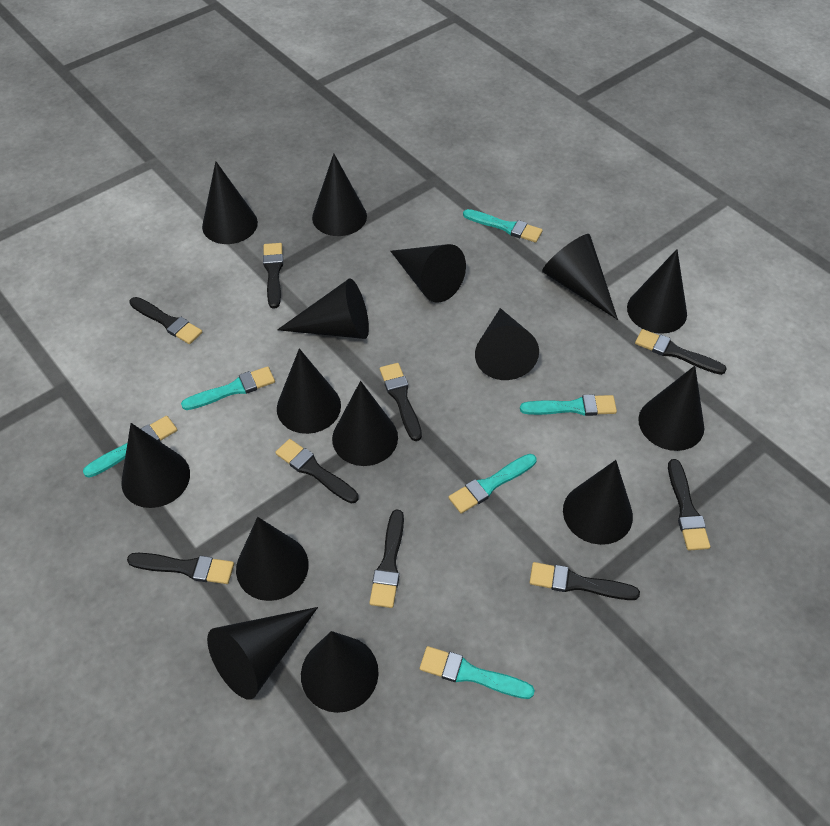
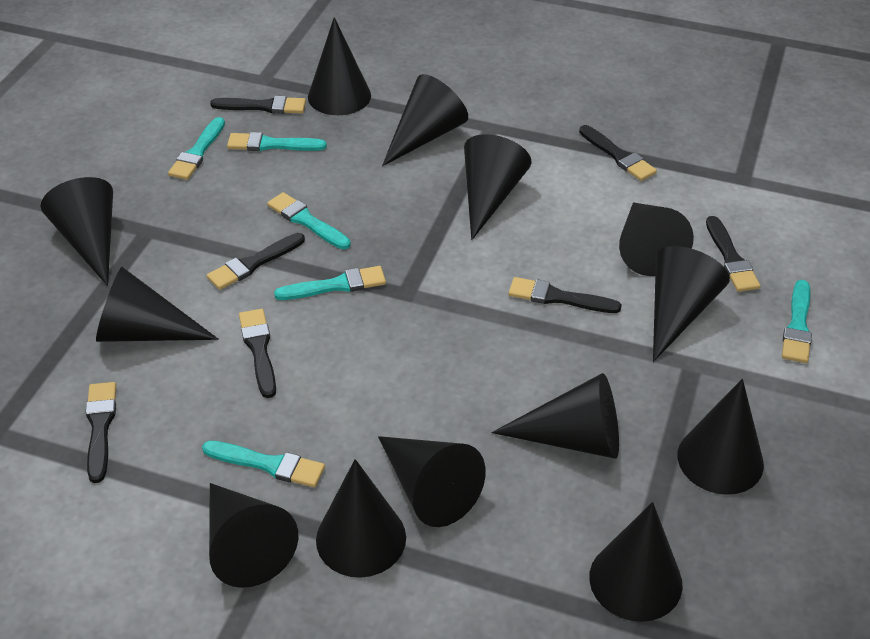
black brush: 9 -> 7
black cone: 15 -> 13

